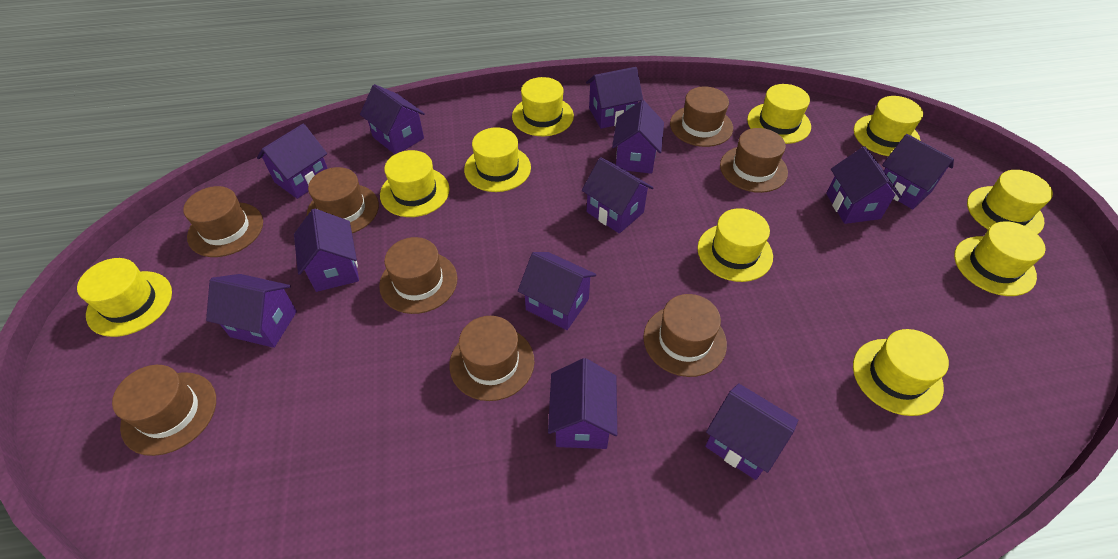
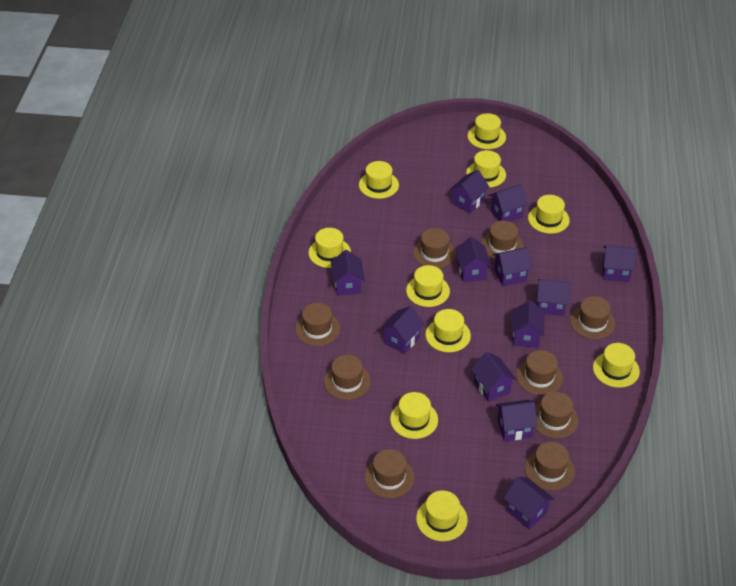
brown hat: 8 -> 9

